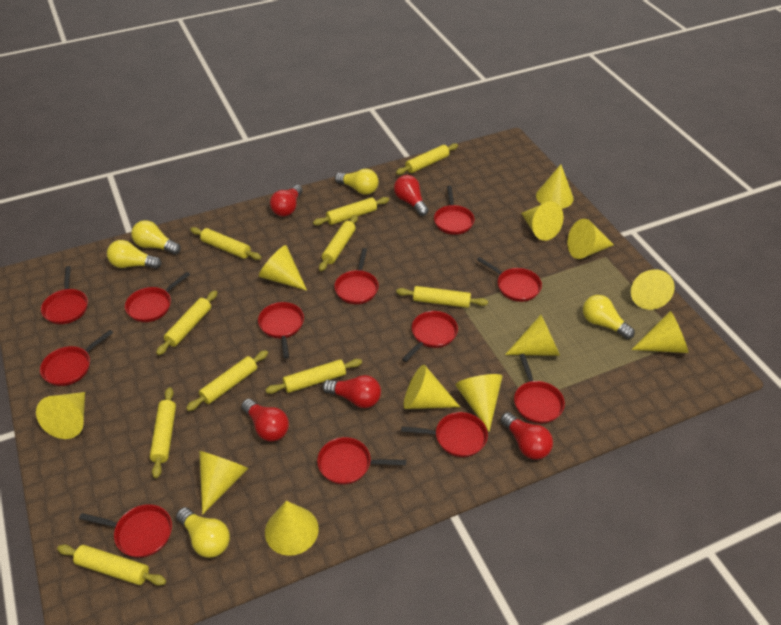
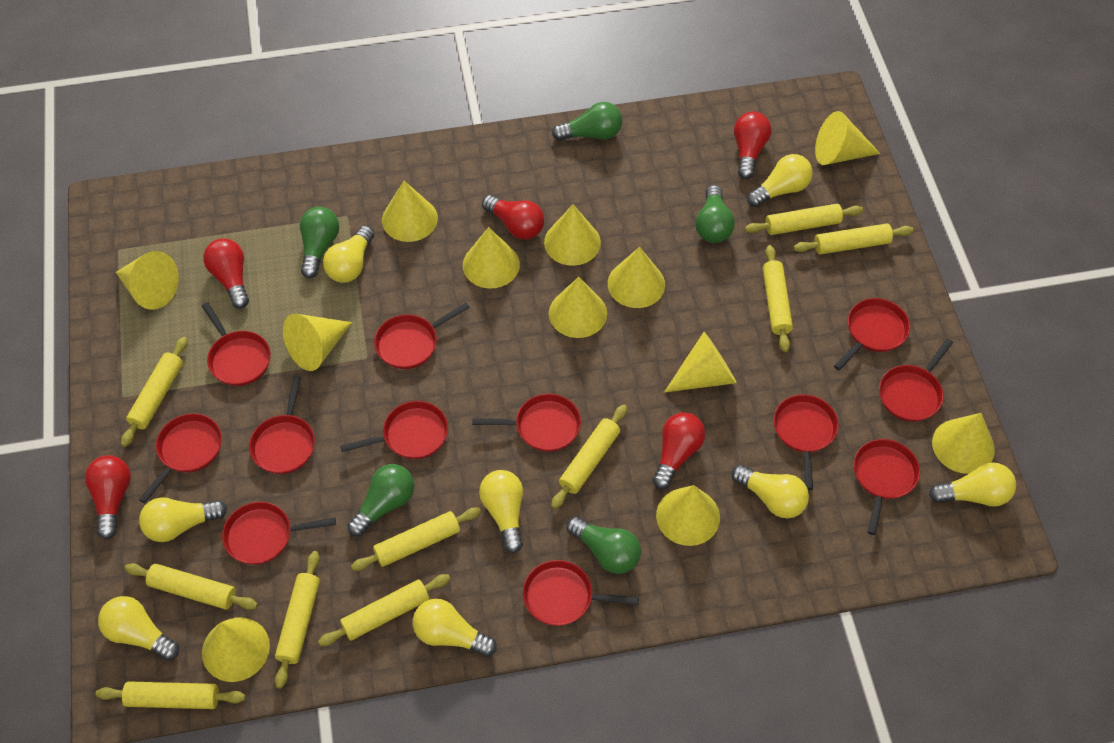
green light bulb: 0 -> 5
yellow light bulb: 5 -> 8

